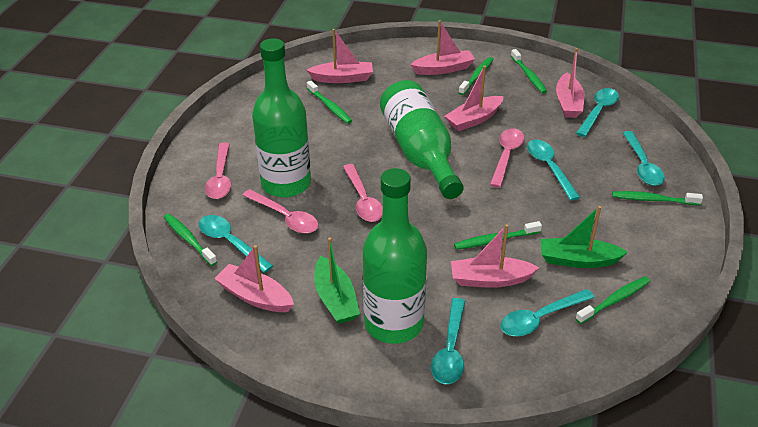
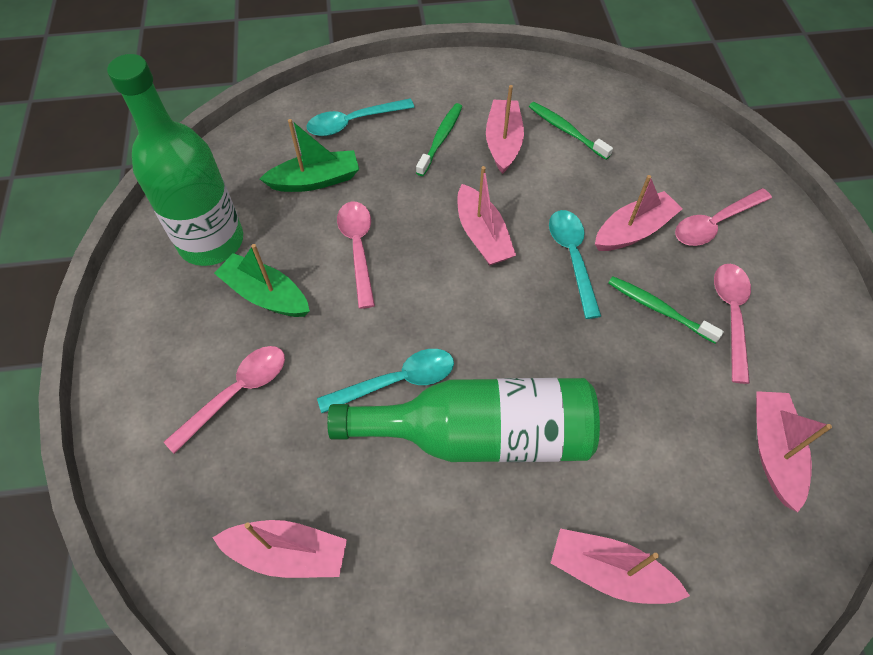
green bottle: 3 -> 2
green toothbrush: 7 -> 3
turquoise spoon: 6 -> 3

